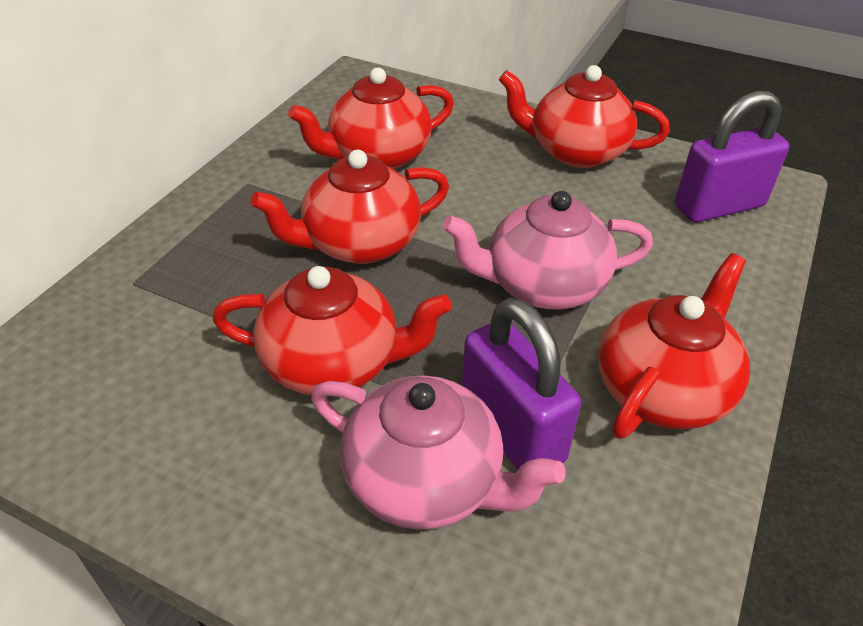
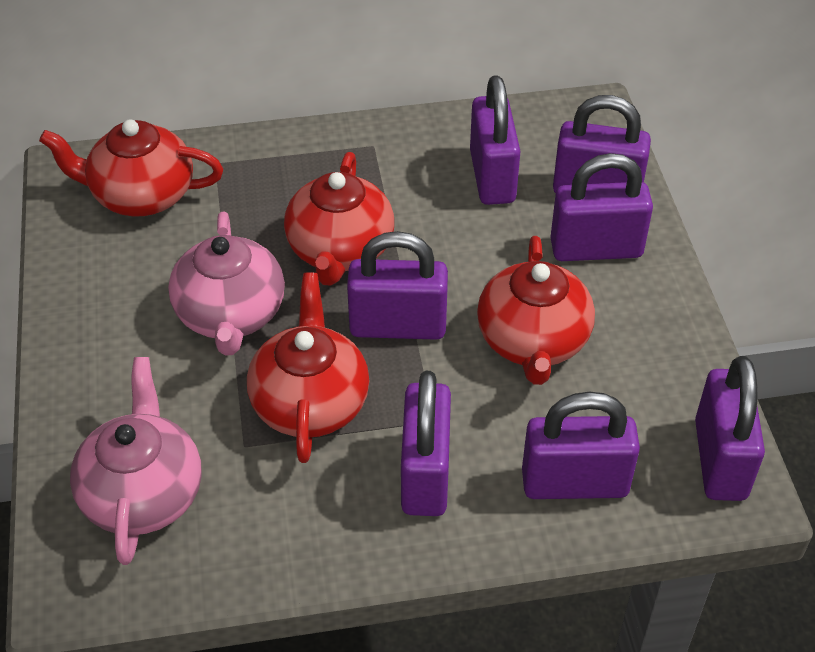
purple padlock: 2 -> 7
red teapot: 5 -> 4

